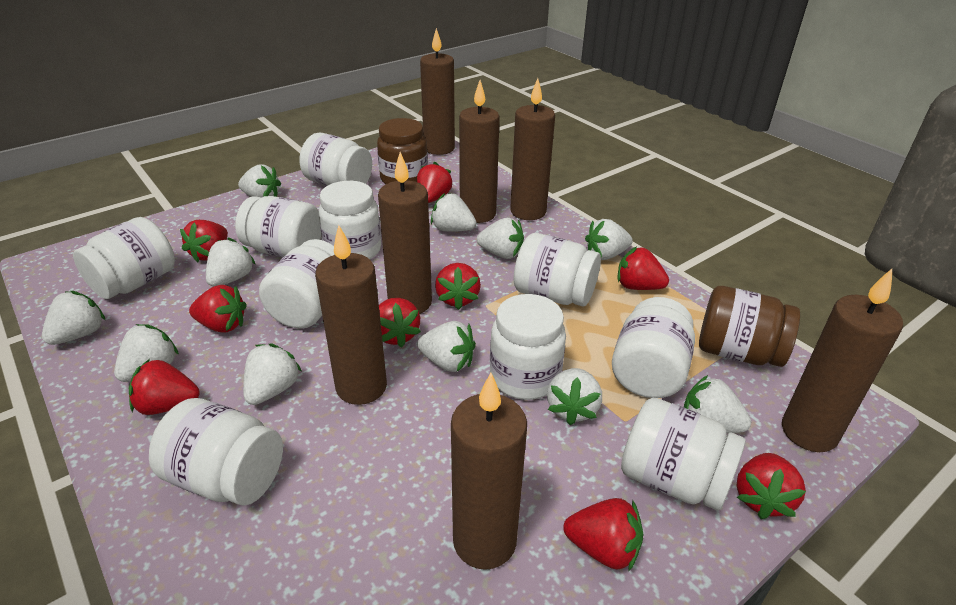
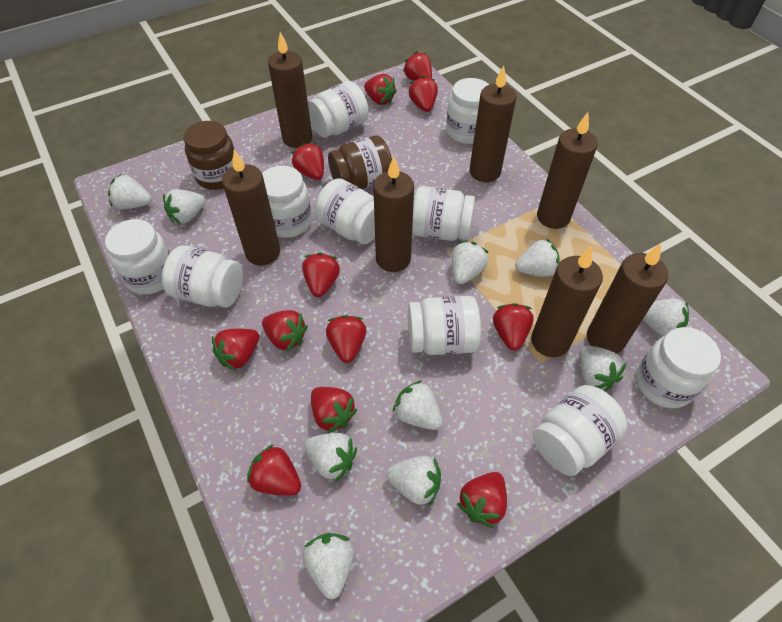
red strawberry: 9 -> 12
white strawberry: 11 -> 10

